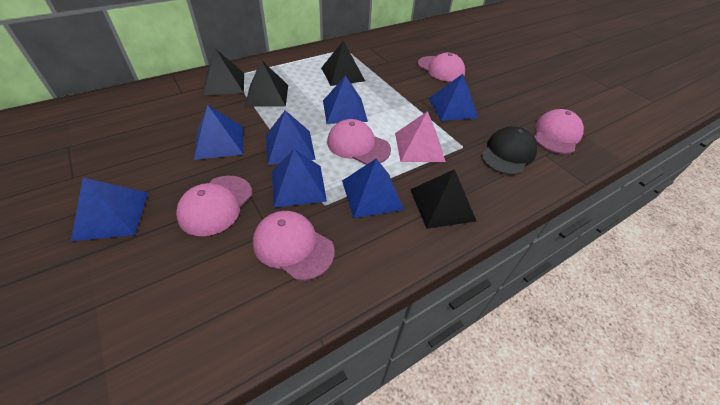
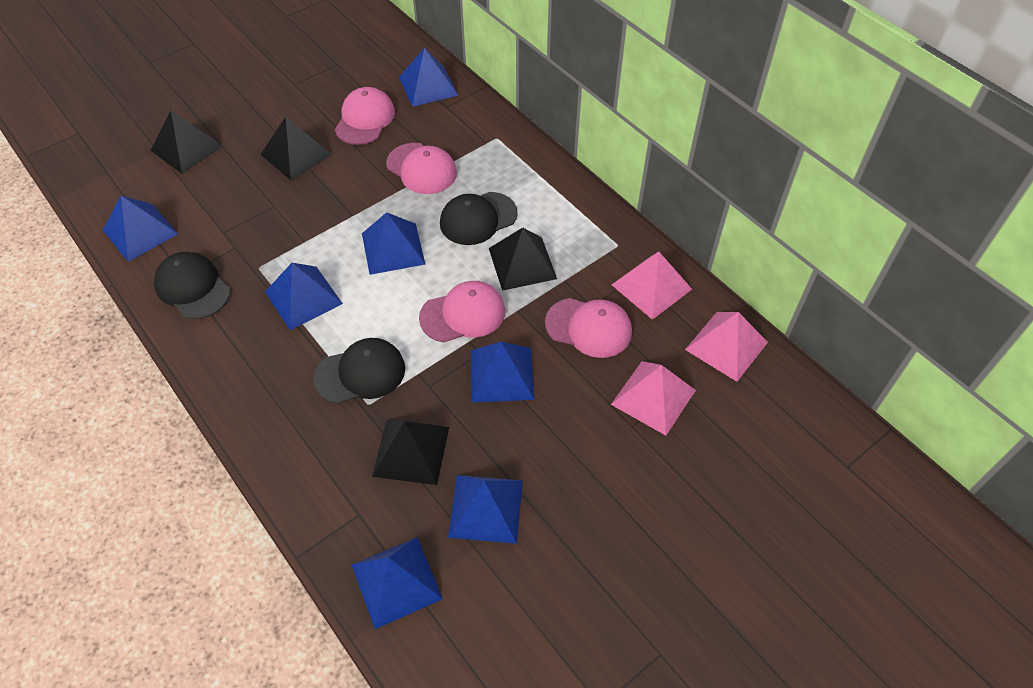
black cap: 1 -> 3
pink cap: 5 -> 4
pink pyramid: 1 -> 3

